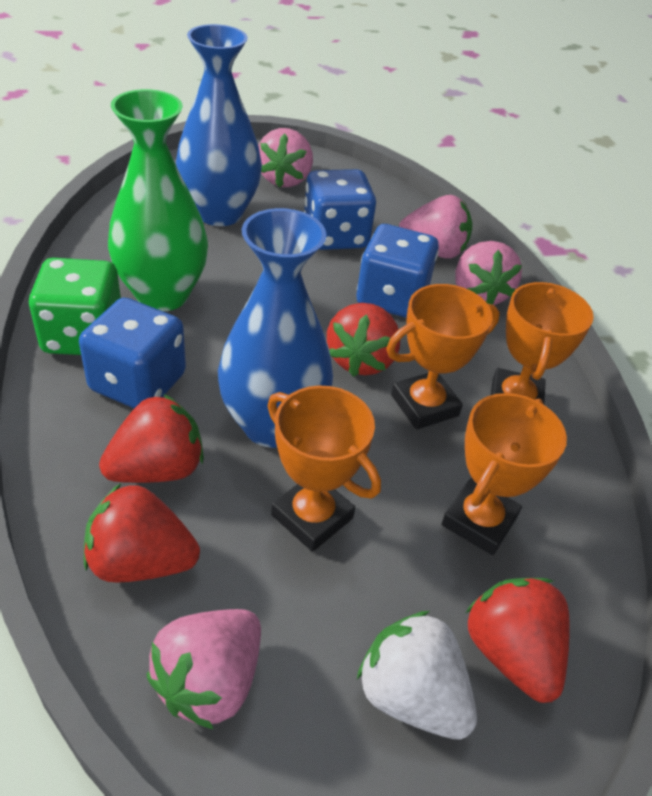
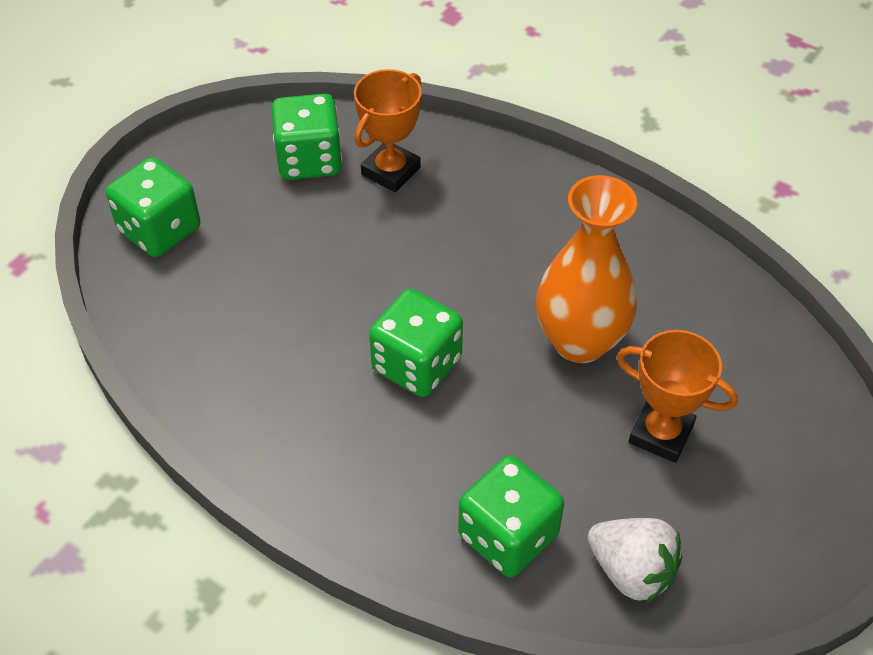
blue dice: 3 -> 0
blue vase: 2 -> 0
green dice: 1 -> 4
green vase: 1 -> 0
orange trophy: 4 -> 2
orange vase: 0 -> 1
pink strawberry: 4 -> 0
red strawberry: 4 -> 0

